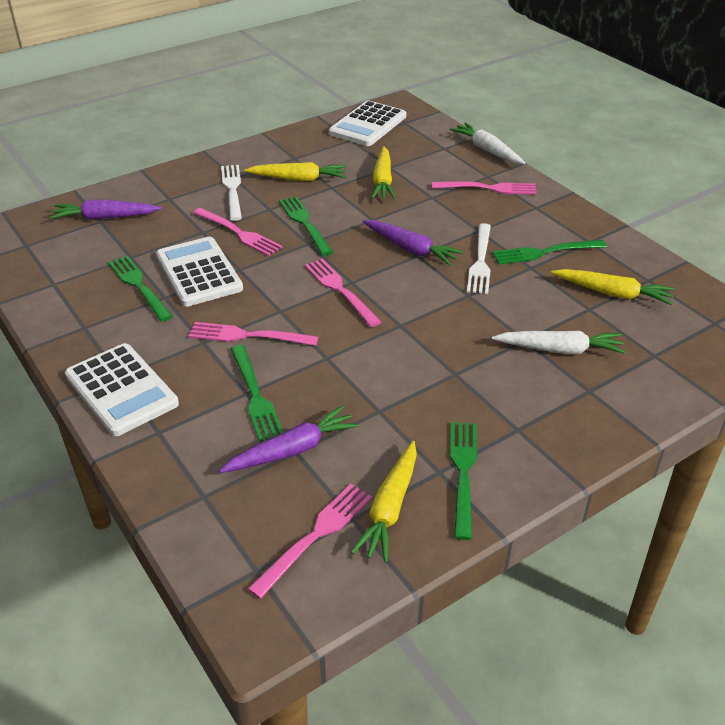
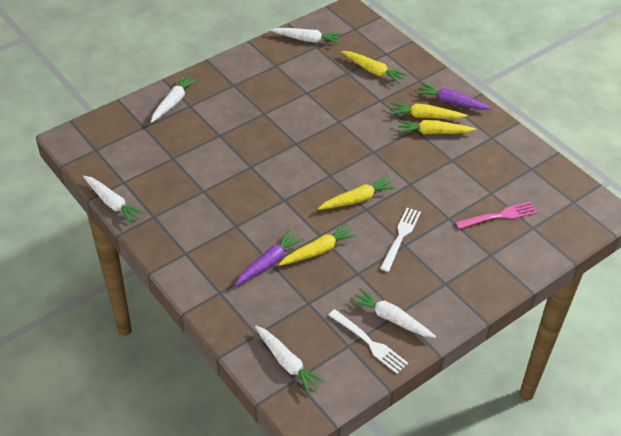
green fork: 5 -> 0
pink fork: 5 -> 1
purple carrot: 3 -> 2
white calculator: 3 -> 0
white carrot: 2 -> 5
yellow carrot: 4 -> 5

